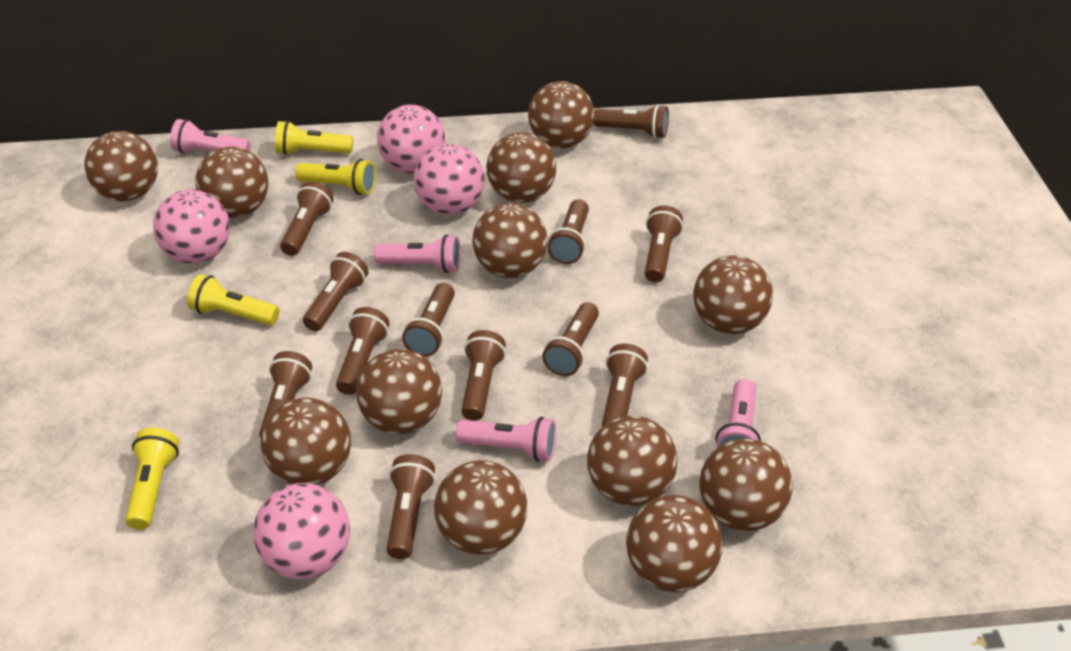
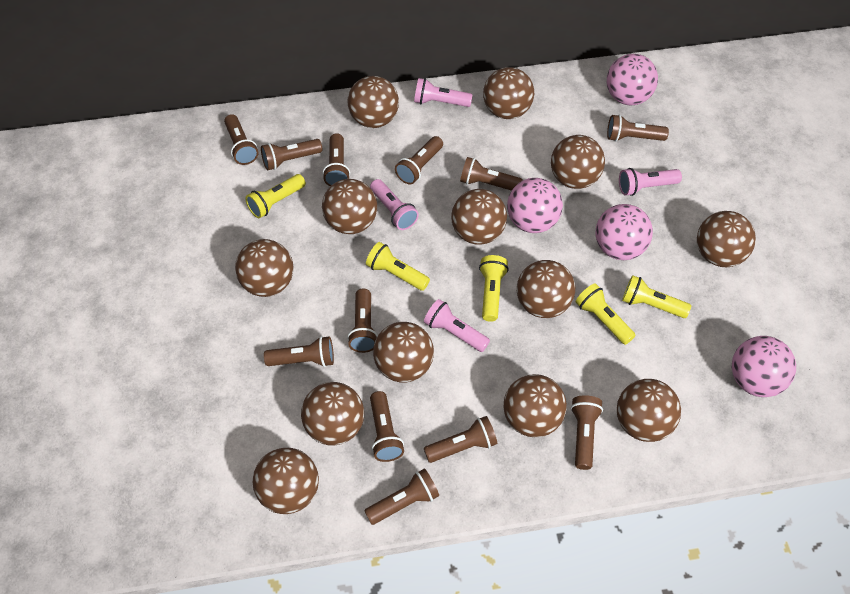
brown ball: 12 -> 13
yellow flashlight: 4 -> 5

